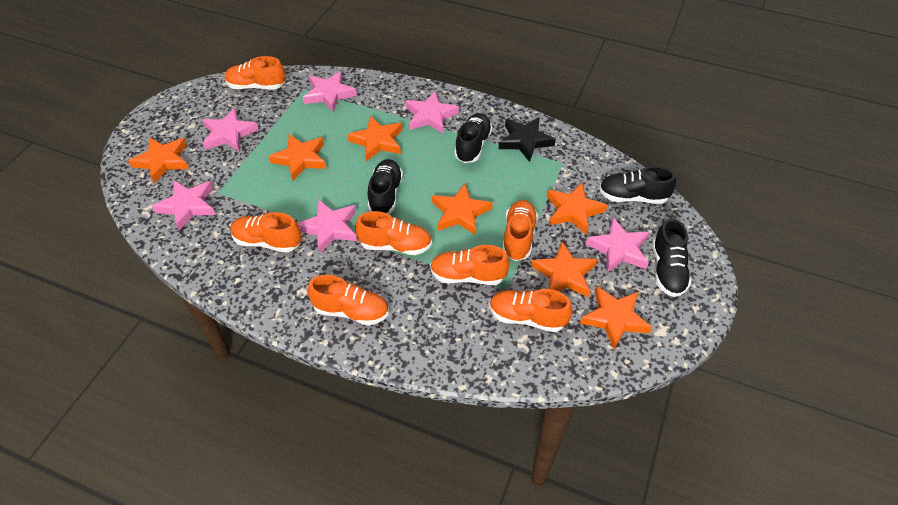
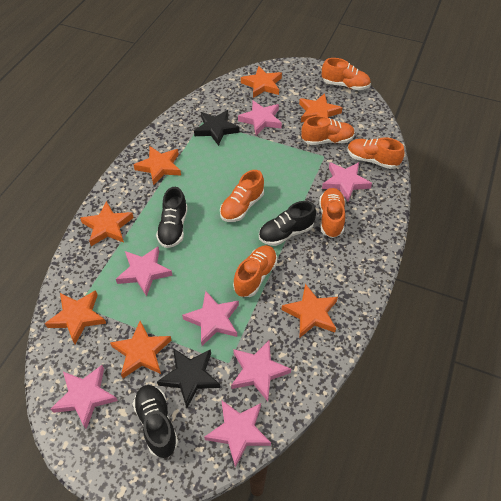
black shoe: 4 -> 3
black star: 1 -> 2
orange shoe: 7 -> 6
pink star: 6 -> 7

